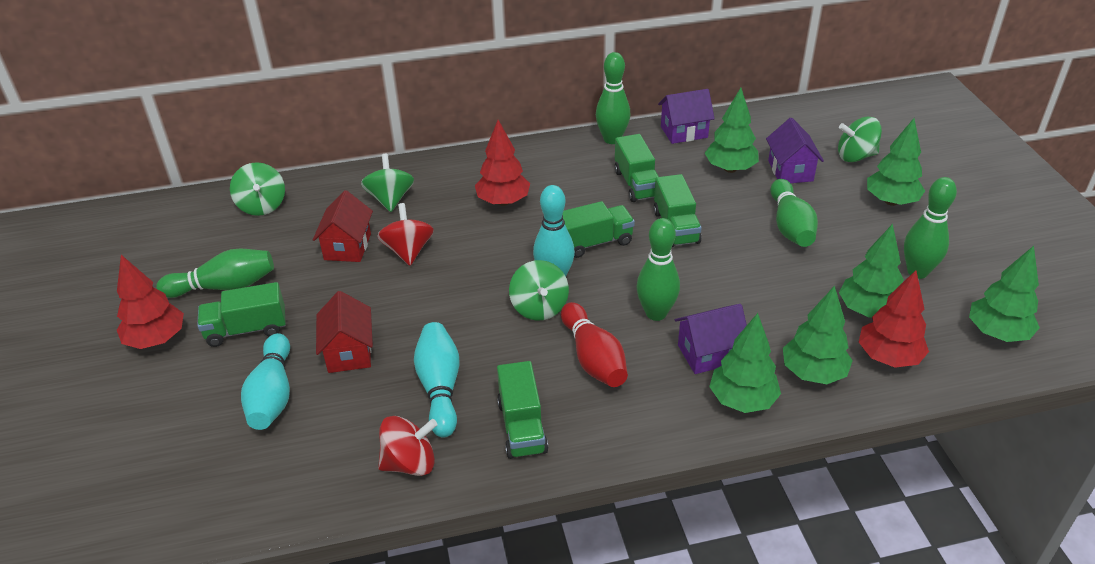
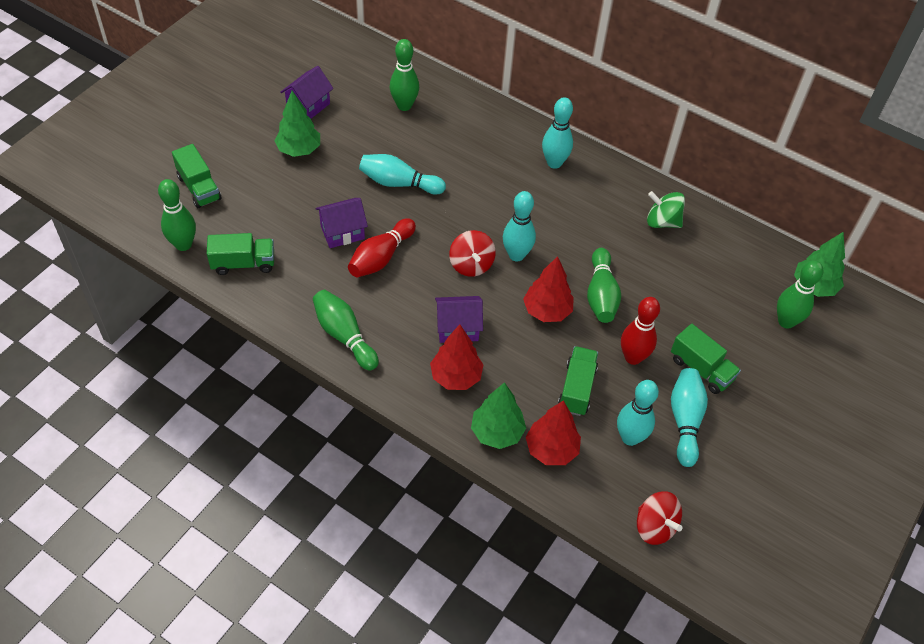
green spinning top: 4 -> 1
green tree: 6 -> 3
green truck: 5 -> 4
red bowling pin: 1 -> 2
red house: 2 -> 0
turquoise bowling pin: 3 -> 5

